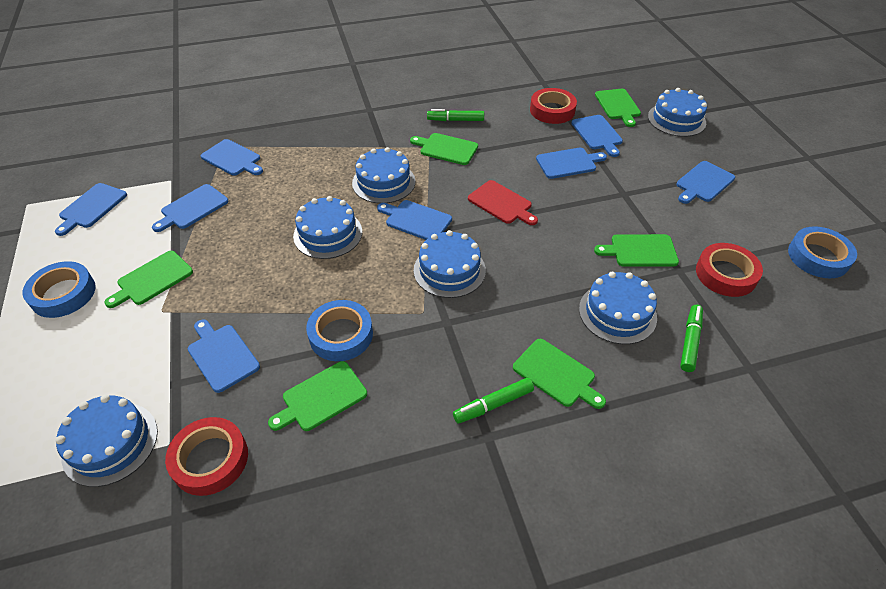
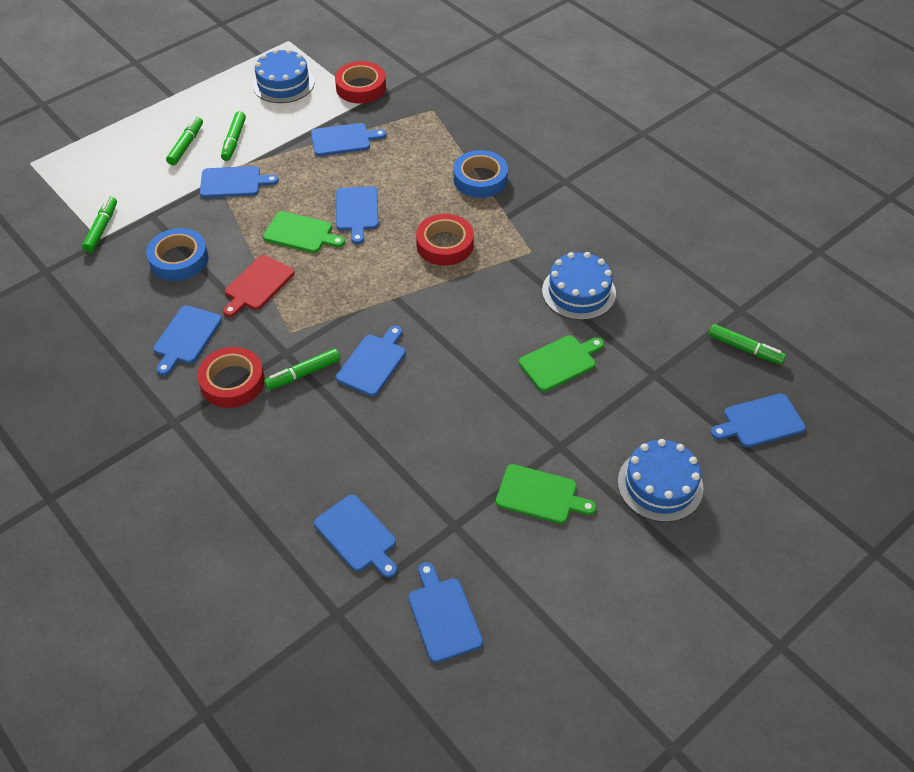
blue cake: 6 -> 3
blue tape: 3 -> 2
green cutting board: 6 -> 3
green marker: 3 -> 5

